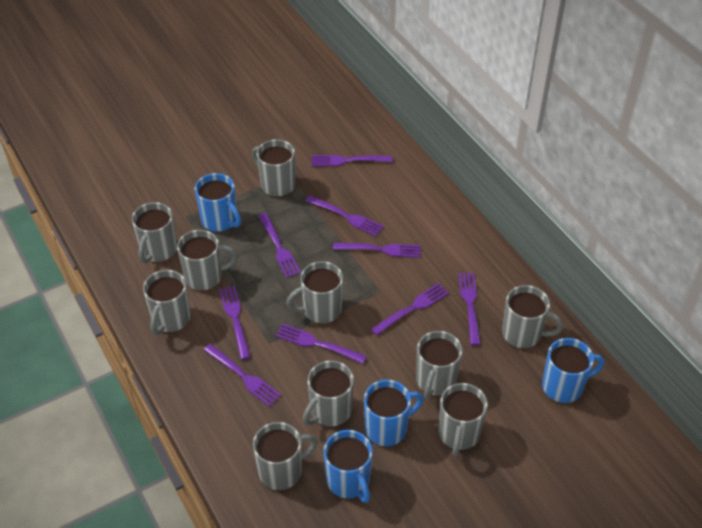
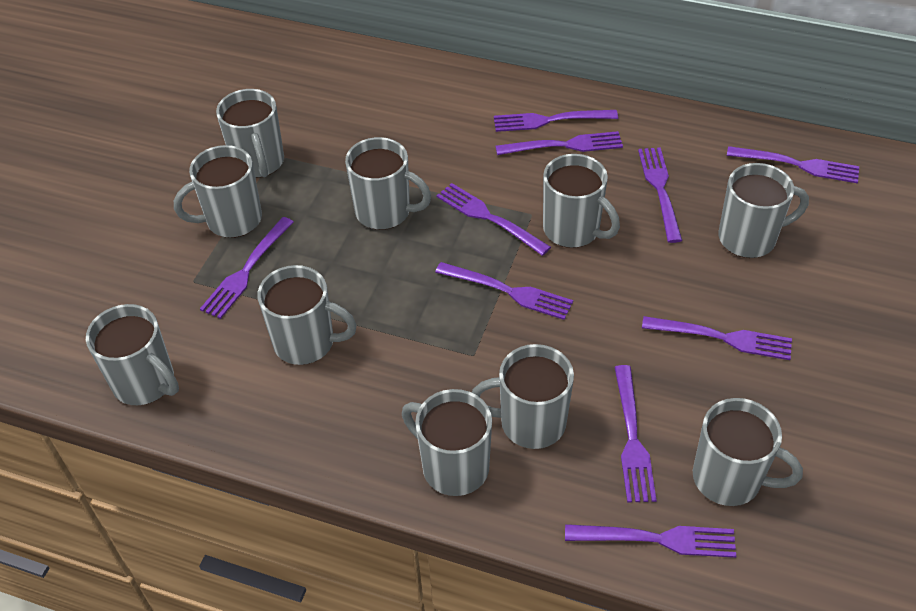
blue mug: 4 -> 0
purple fork: 9 -> 10

